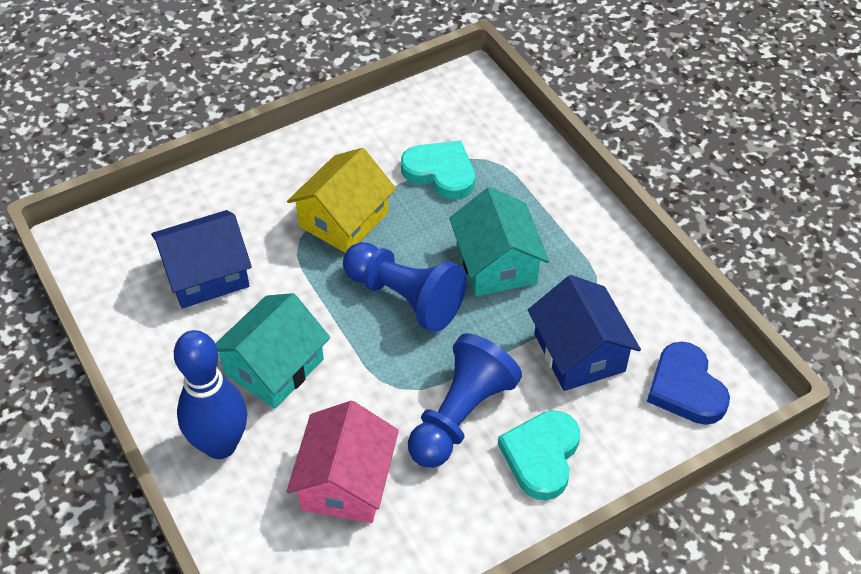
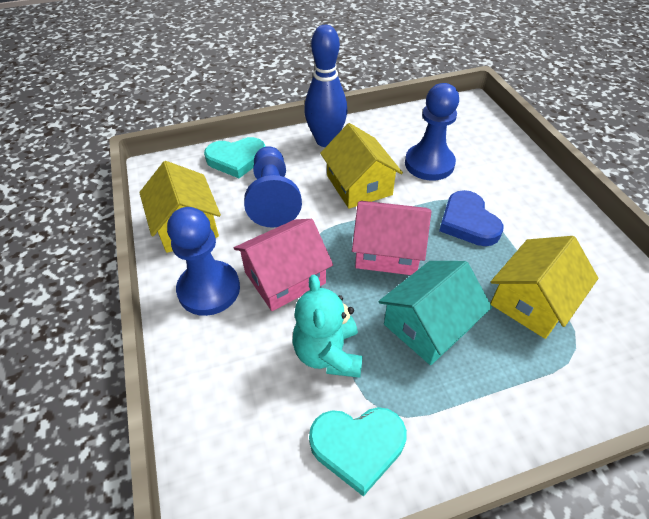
blue house: 2 -> 0
blue pawn: 2 -> 3
pink house: 1 -> 2
turquoise house: 2 -> 1
turquoise teddy bear: 0 -> 1
yellow house: 1 -> 3

